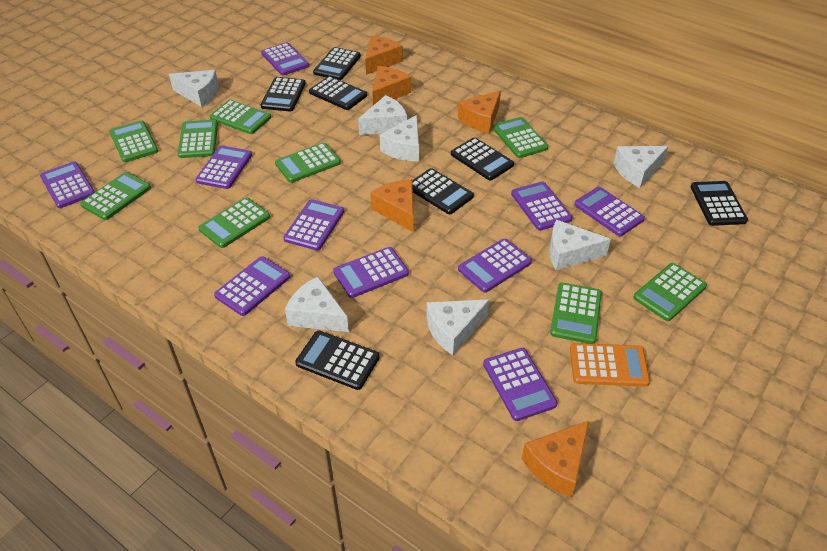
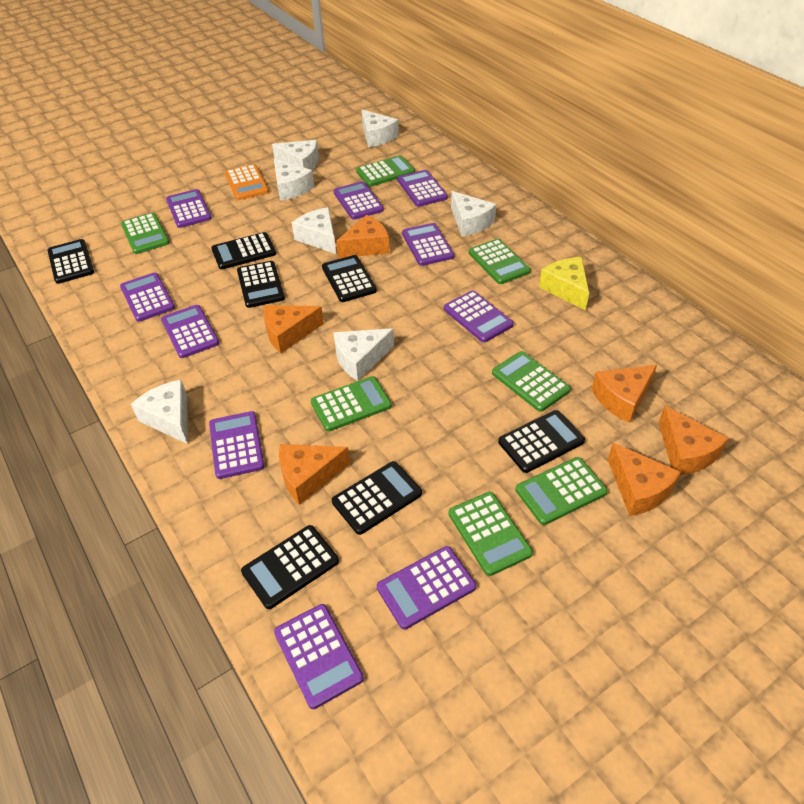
green calculator: 9 -> 7
orange cheese: 5 -> 6
yellow cheese: 0 -> 1

